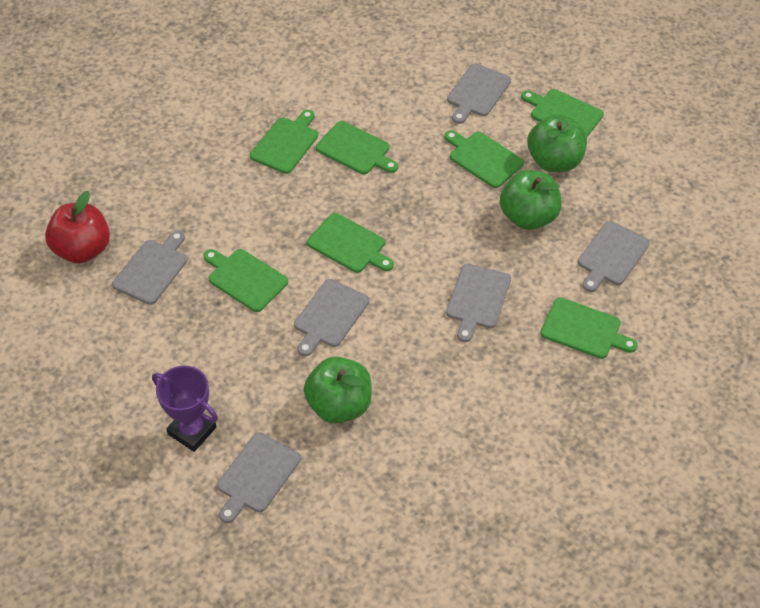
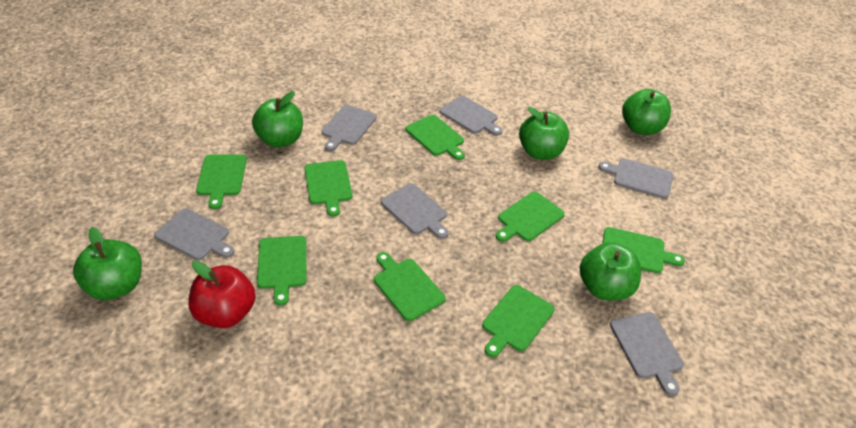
green apple: 3 -> 5
green cutting board: 7 -> 8
purple trophy: 1 -> 0

